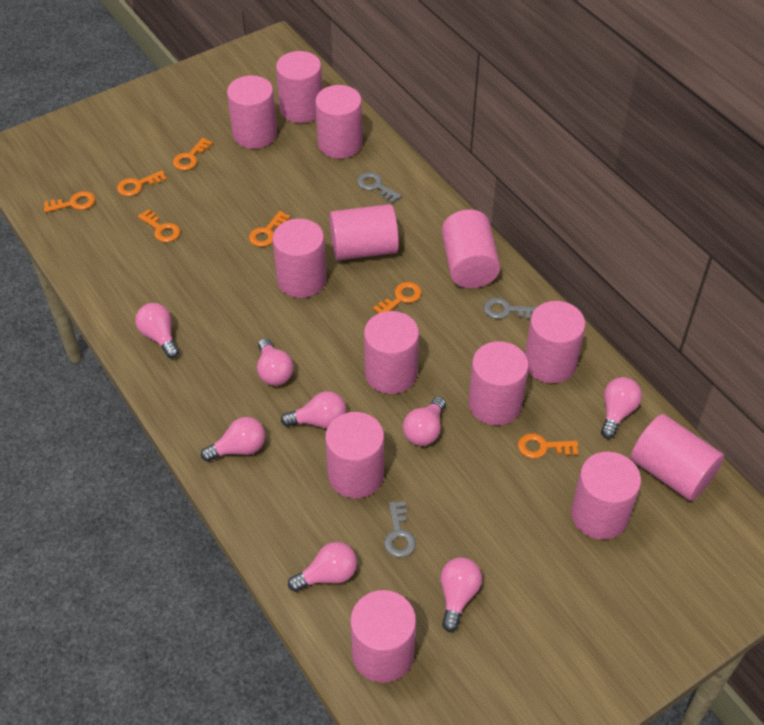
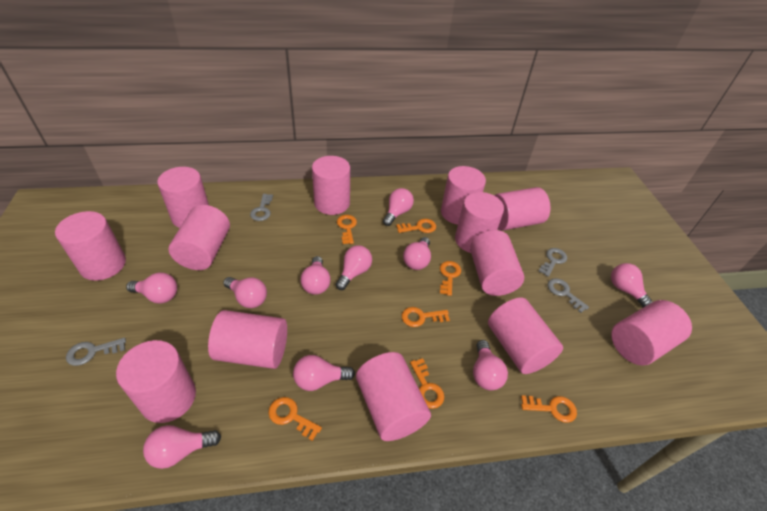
grey key: 3 -> 4
pink light bulb: 8 -> 10

